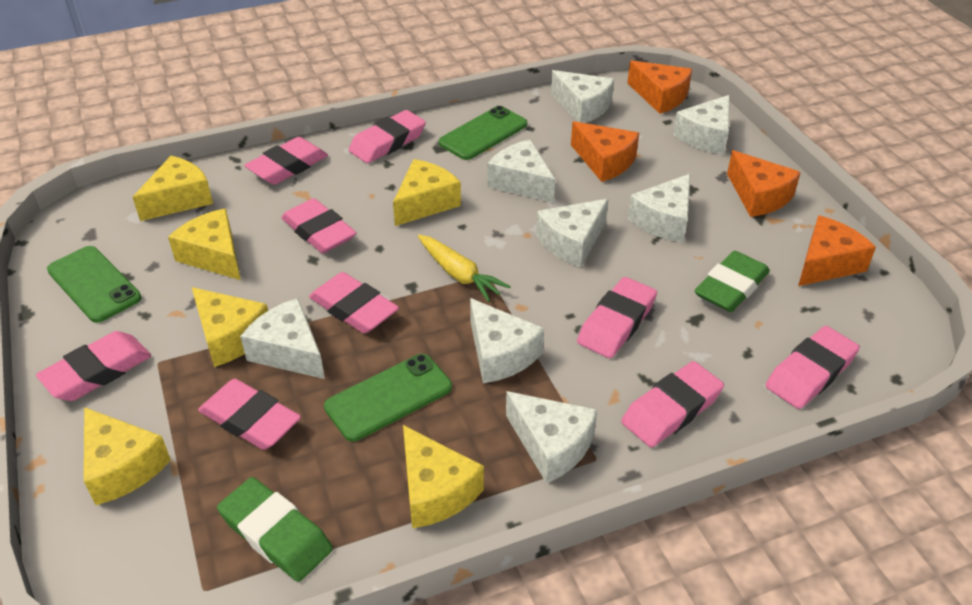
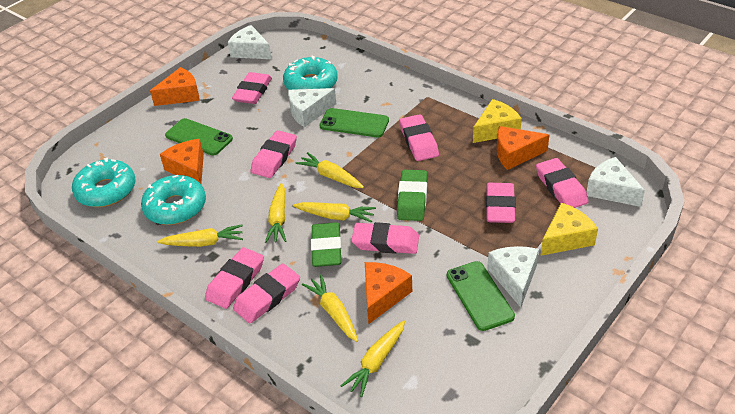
pink eraser: 9 -> 8
turquoise donut: 0 -> 3
white cheese: 8 -> 4
yellow carrot: 1 -> 6
yellow cheese: 6 -> 2

